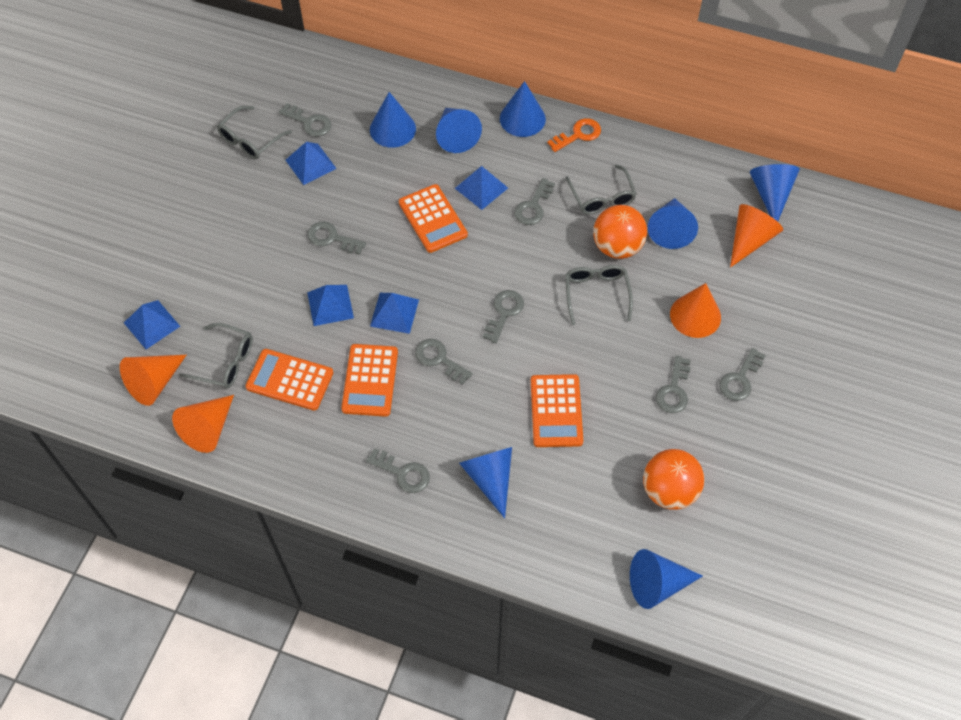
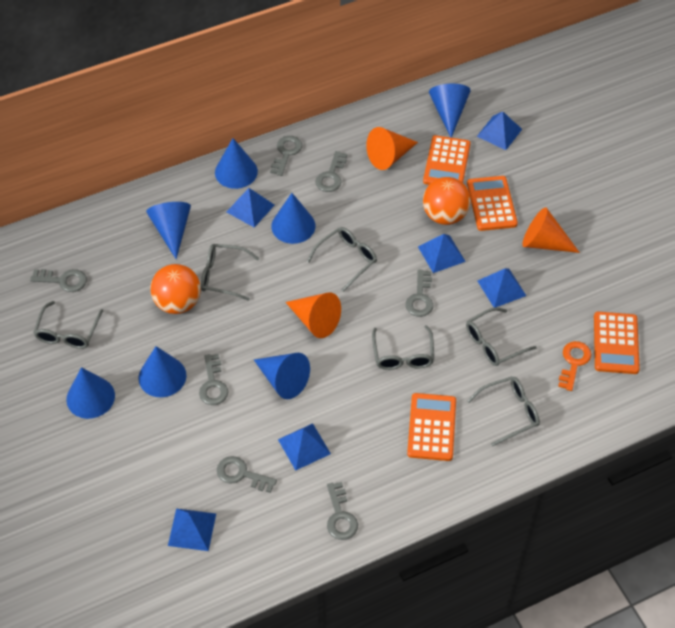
blue pyramid: 5 -> 6
grey glasses: 4 -> 6
grey key: 8 -> 7
orange cone: 4 -> 3

